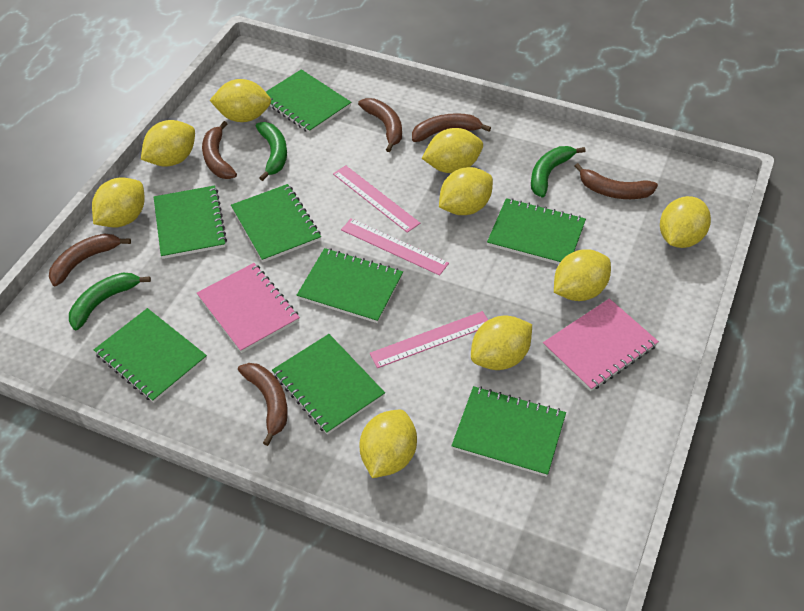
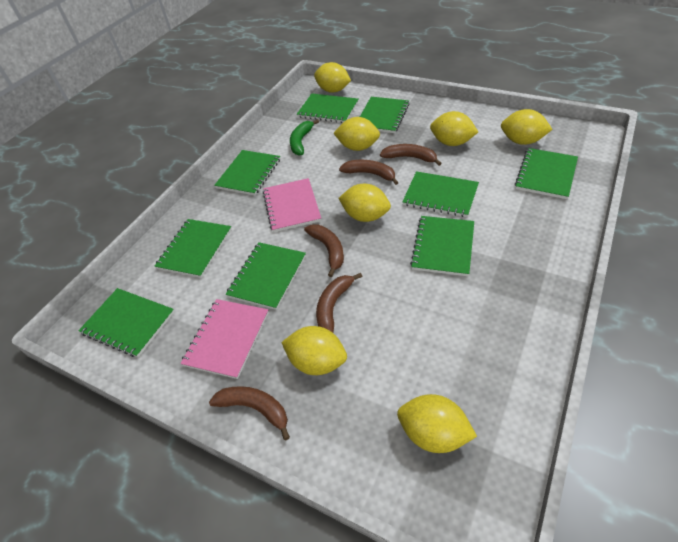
brown banana: 6 -> 5
green banana: 3 -> 1
green notebook: 8 -> 9
pink ruler: 3 -> 0
yellow lemon: 9 -> 7

